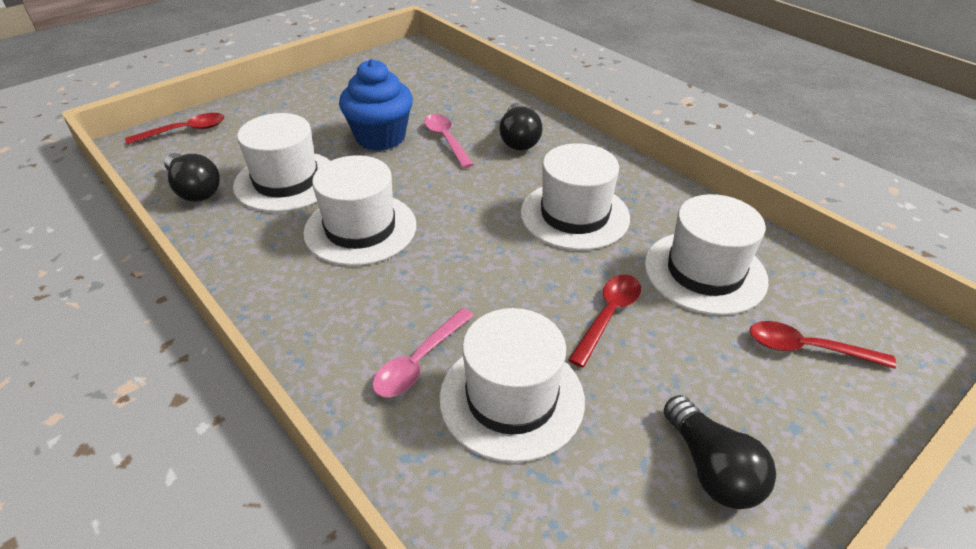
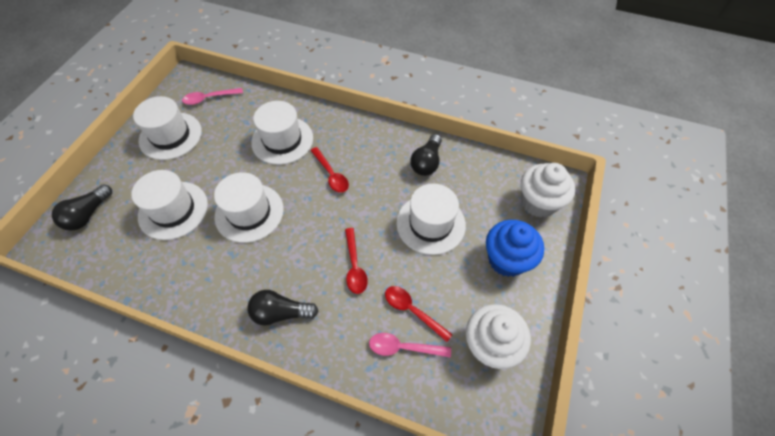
white cupcake: 0 -> 2

